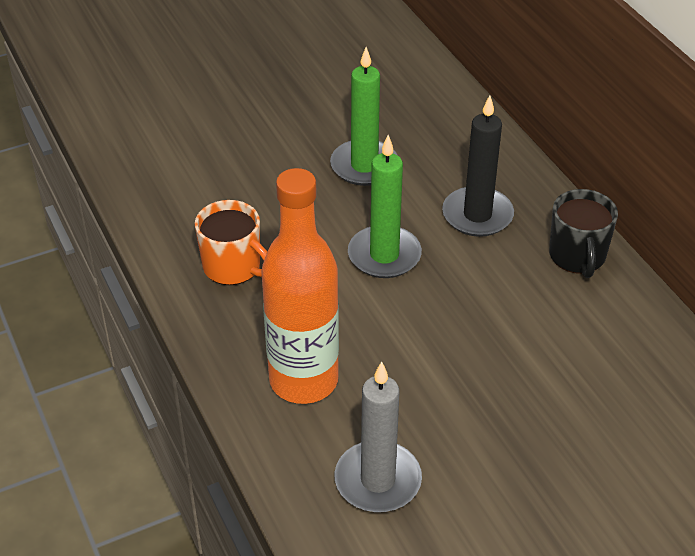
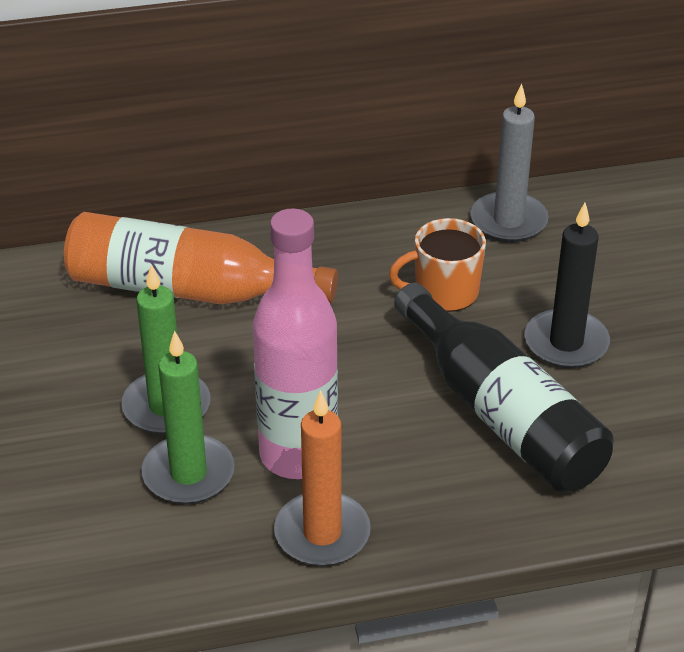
black bottle: 0 -> 1
black mug: 1 -> 0
orange candle: 0 -> 1
pink bottle: 0 -> 1

